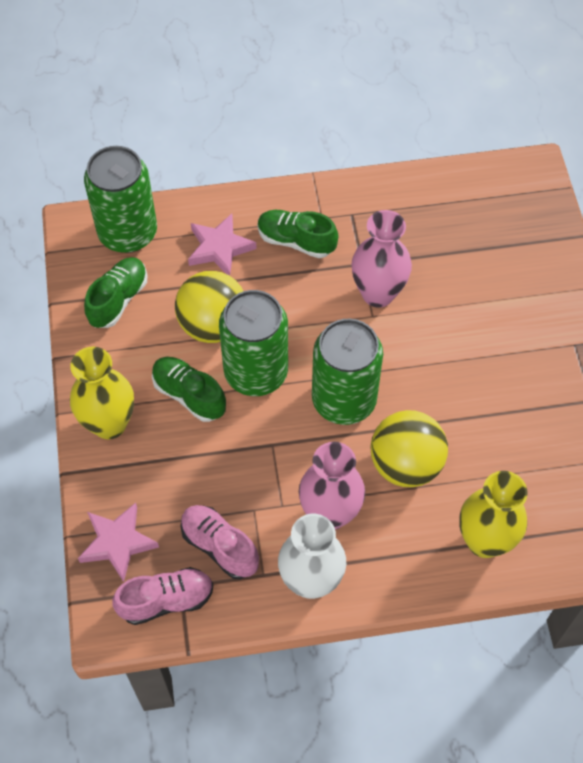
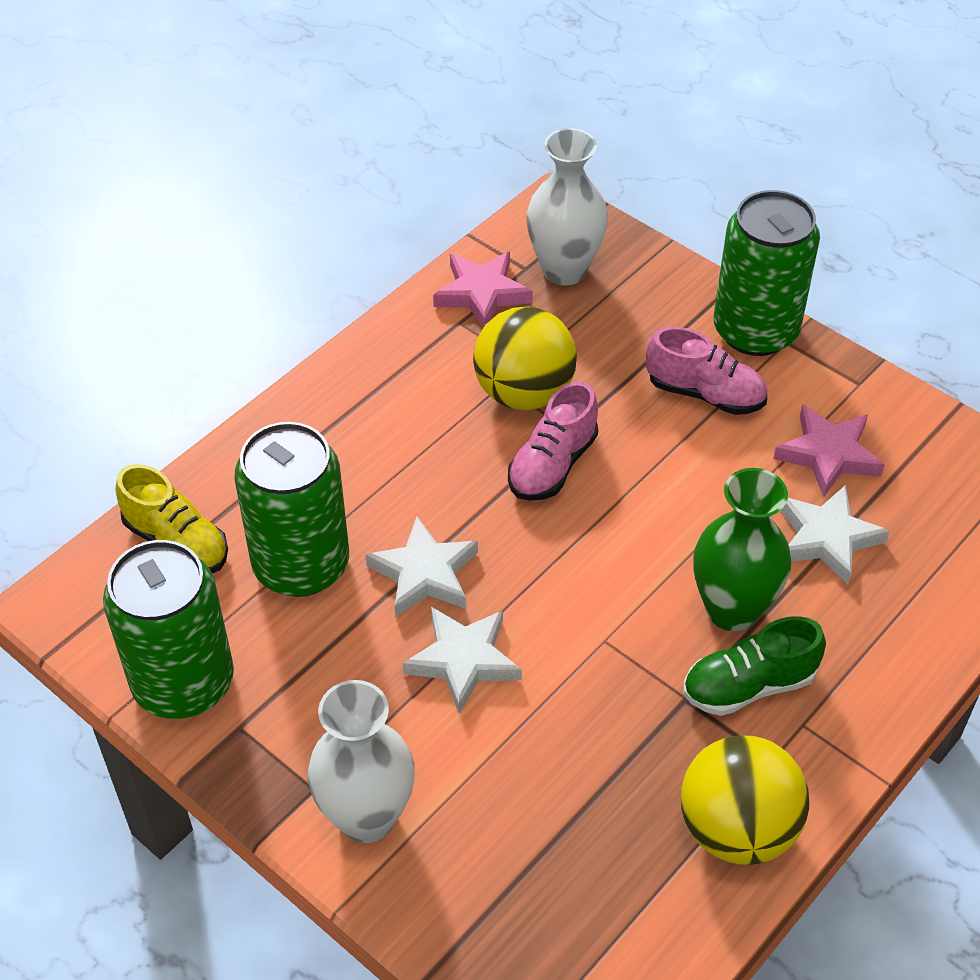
green shoe: 3 -> 1
green vase: 0 -> 1
pink vase: 2 -> 0
white star: 0 -> 3
white vase: 1 -> 2
yellow shoe: 0 -> 1
yellow vase: 2 -> 0

